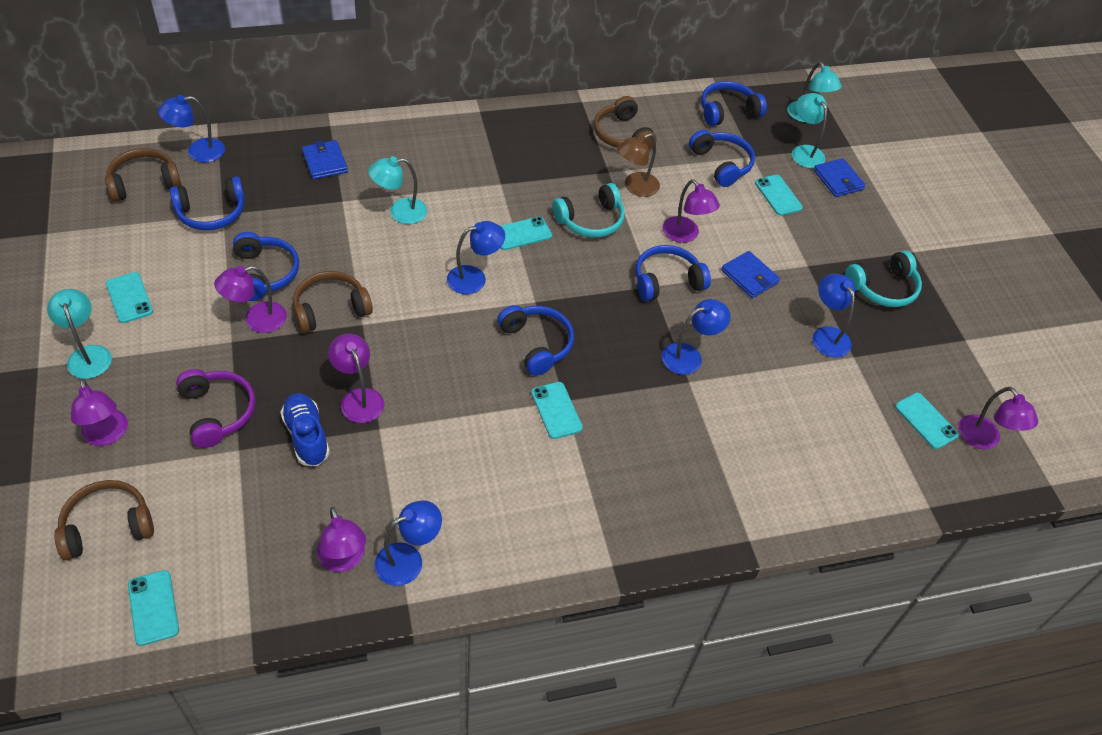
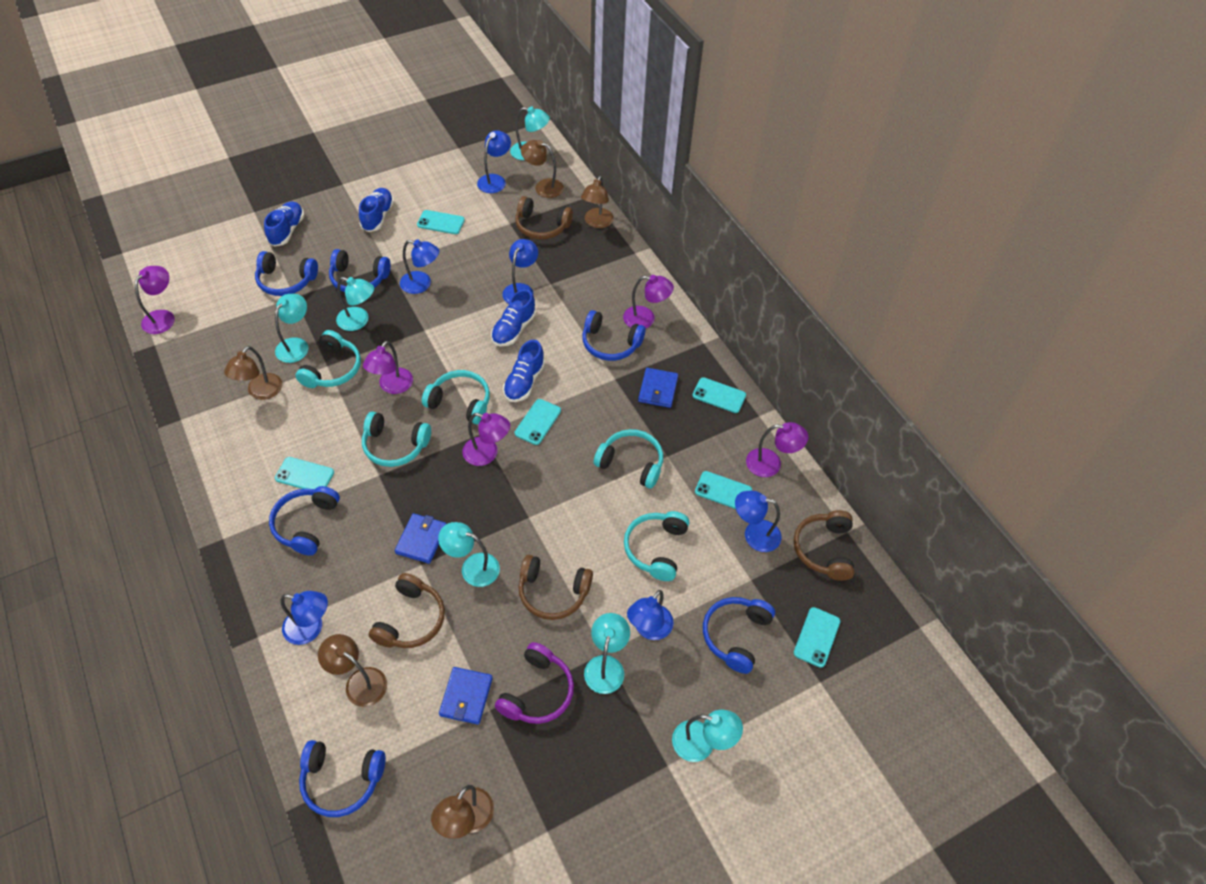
blue lamp: 5 -> 6
blue shoe: 1 -> 4
brown lamp: 1 -> 5
purple lamp: 6 -> 5
turquoise headphones: 2 -> 5
turquoise lamp: 4 -> 6

